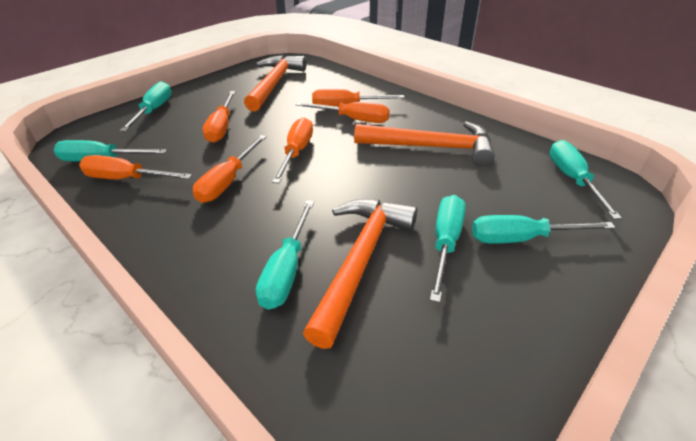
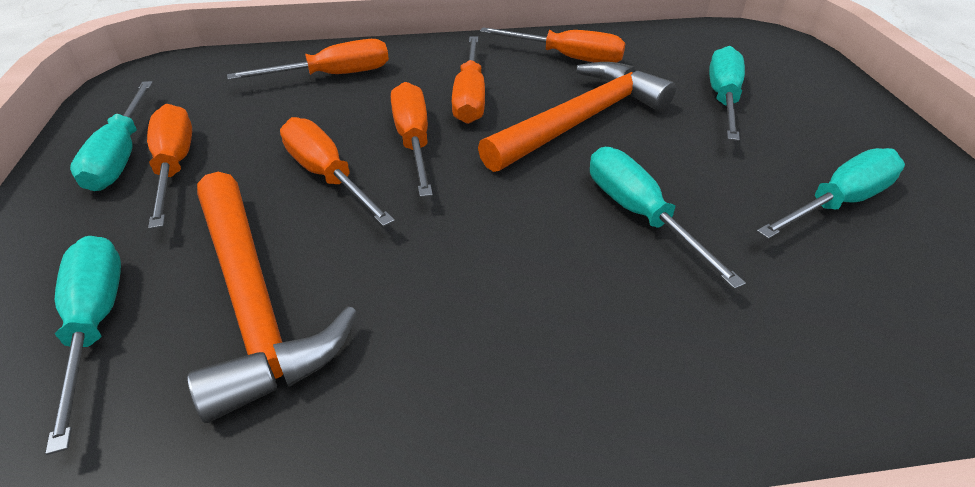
orange hammer: 3 -> 2
turquoise screwdriver: 6 -> 5

